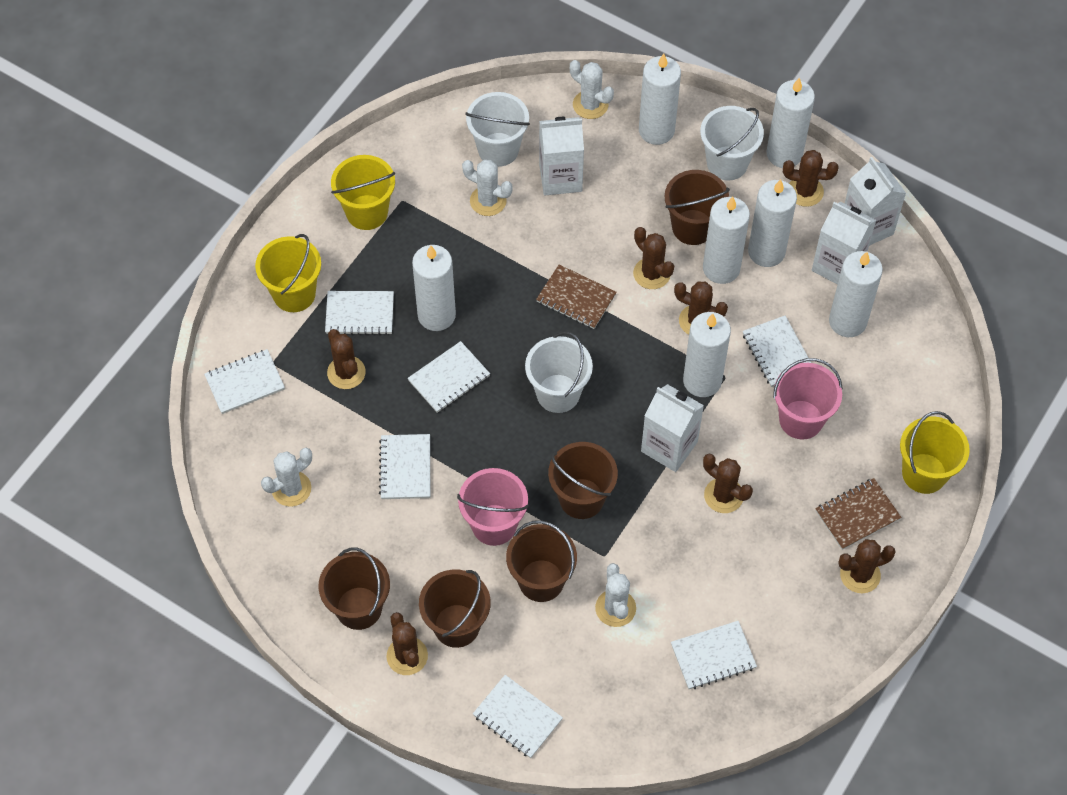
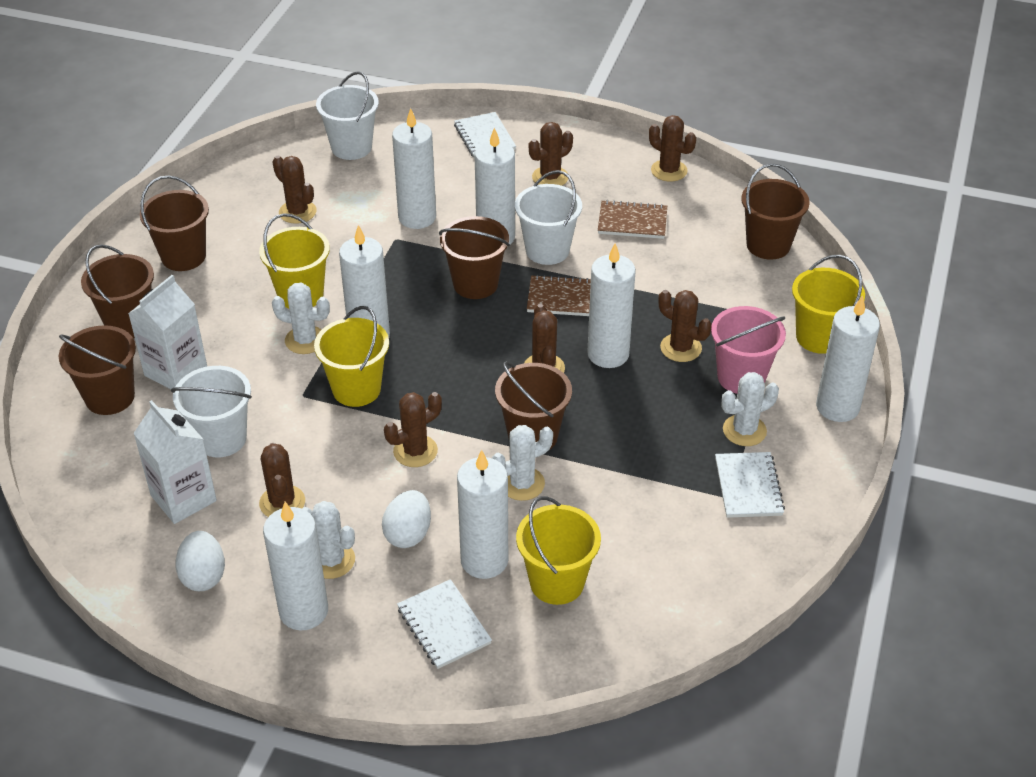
brown bucket: 5 -> 6
pink bucket: 2 -> 1
white carton: 4 -> 2
white egg: 0 -> 2
white notebook: 7 -> 3
yellow bucket: 3 -> 4

